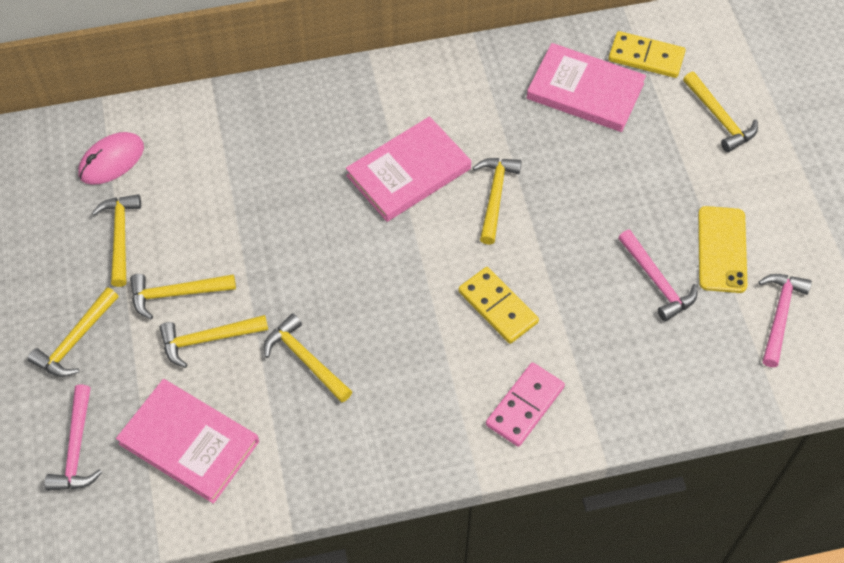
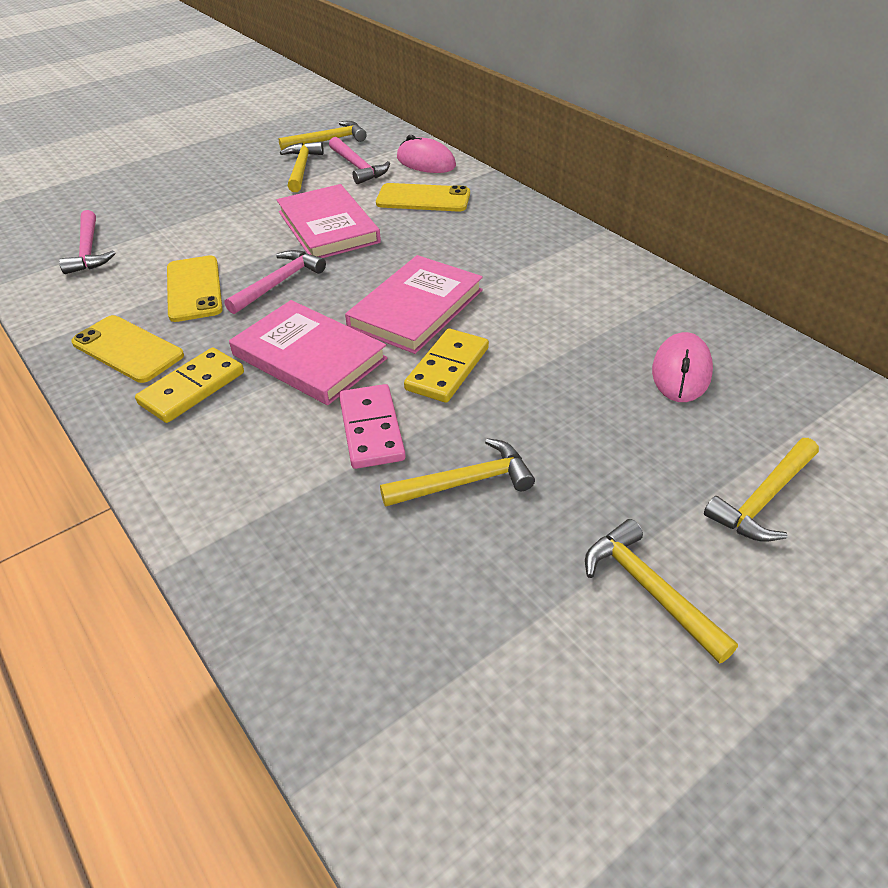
pink mouse: 1 -> 2
yellow hammer: 7 -> 5
yellow phone: 1 -> 3

